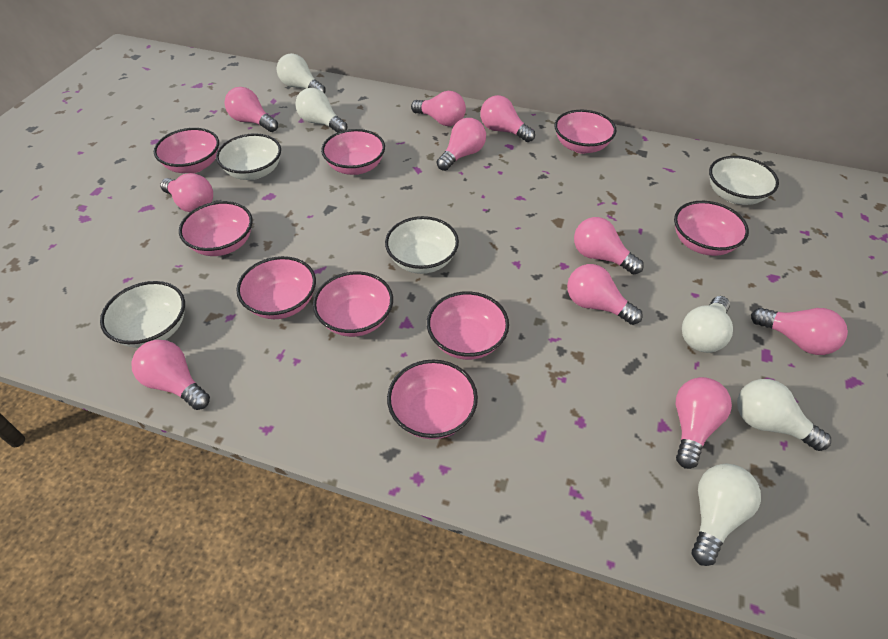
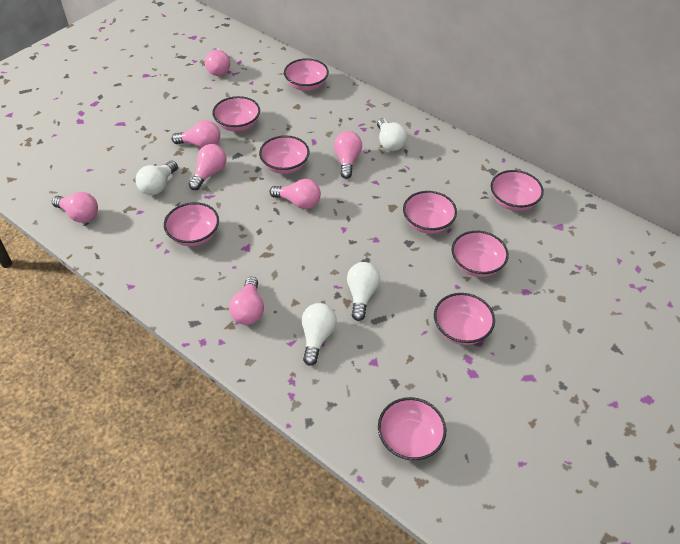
pink light bulb: 10 -> 7
white bowl: 4 -> 0
white light bulb: 5 -> 4

